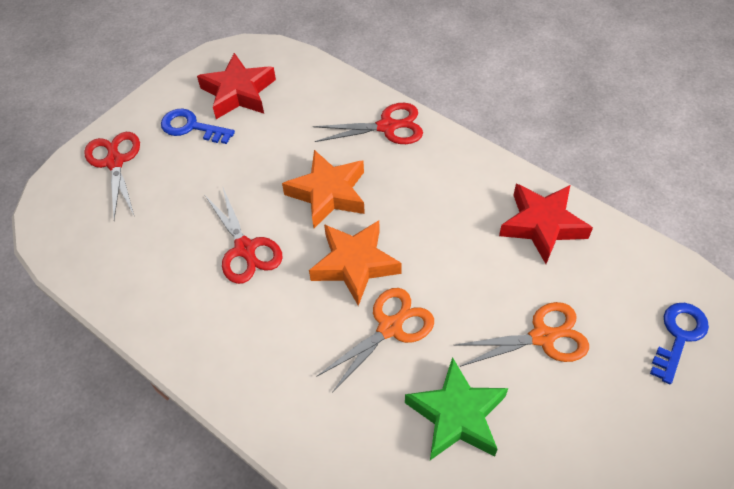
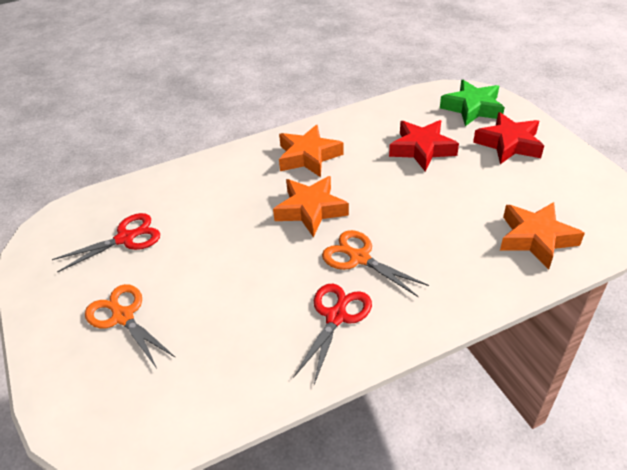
blue key: 2 -> 0
orange star: 2 -> 3
red scissors: 3 -> 2

